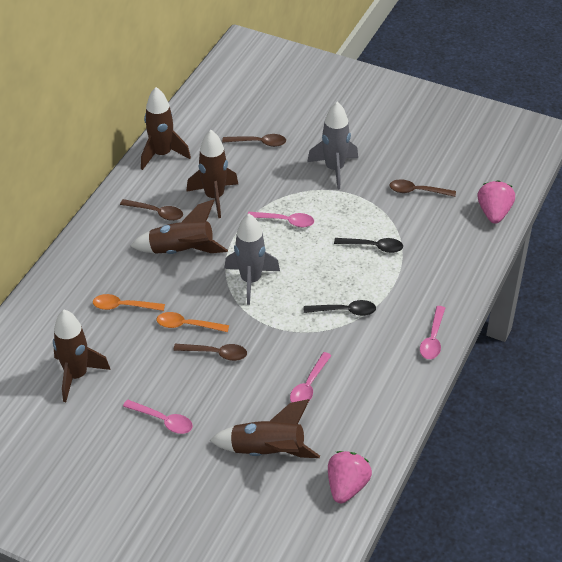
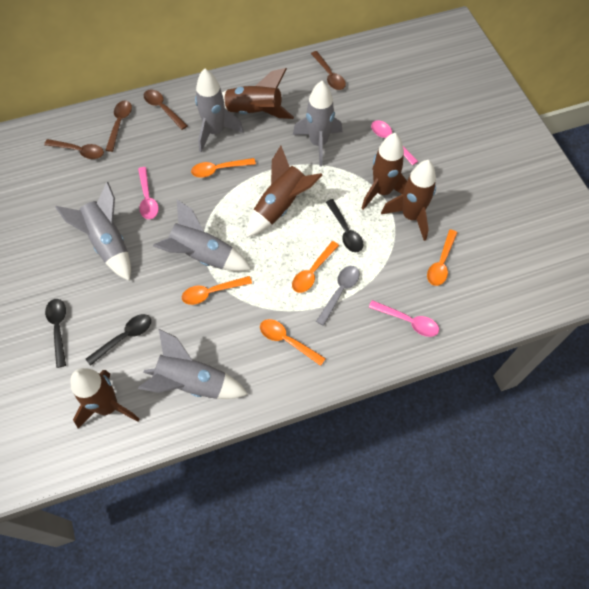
black spoon: 2 -> 3
grey rocket: 2 -> 5
grey spoon: 0 -> 1
orange spoon: 2 -> 5
pink spoon: 4 -> 3
pink strawberry: 2 -> 0

